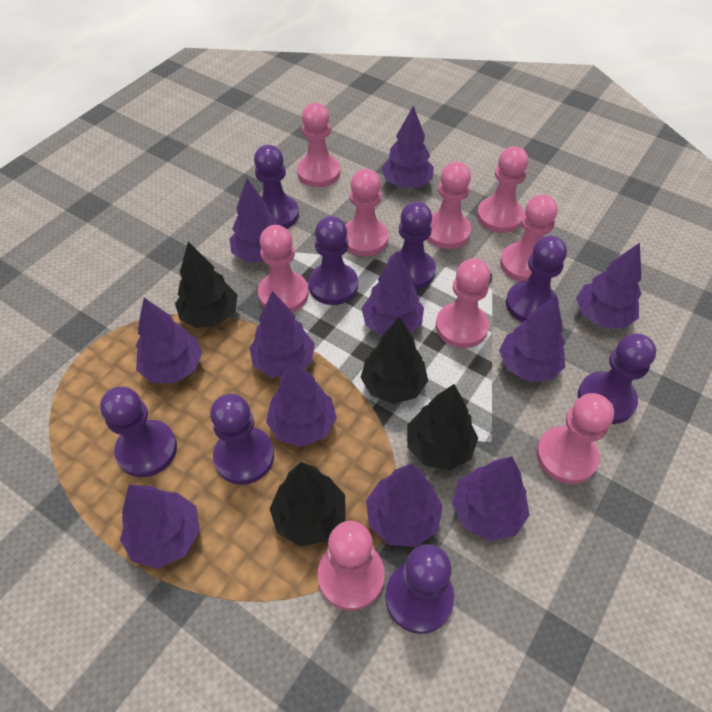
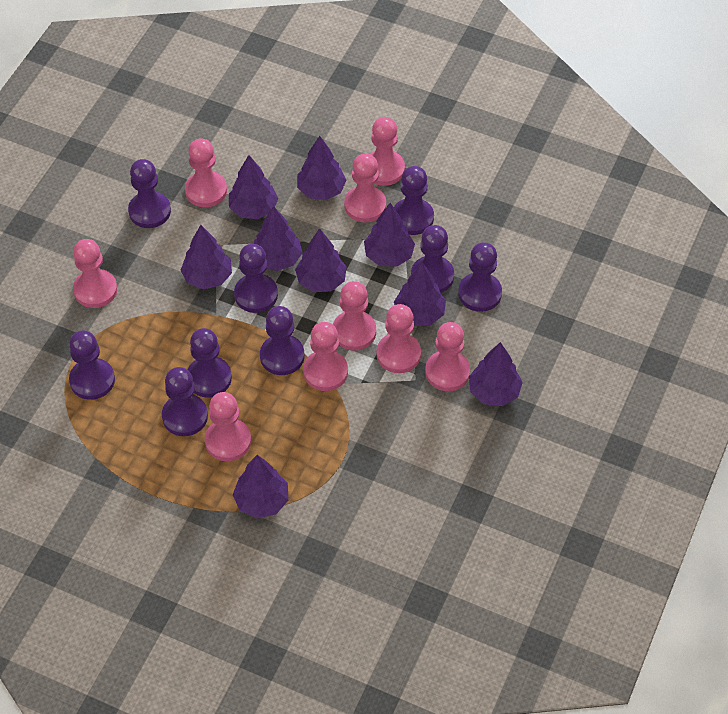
black tree: 4 -> 0
purple pawn: 8 -> 9
purple tree: 11 -> 9

